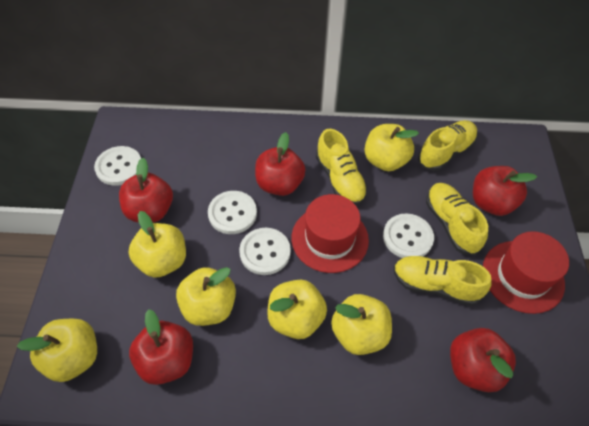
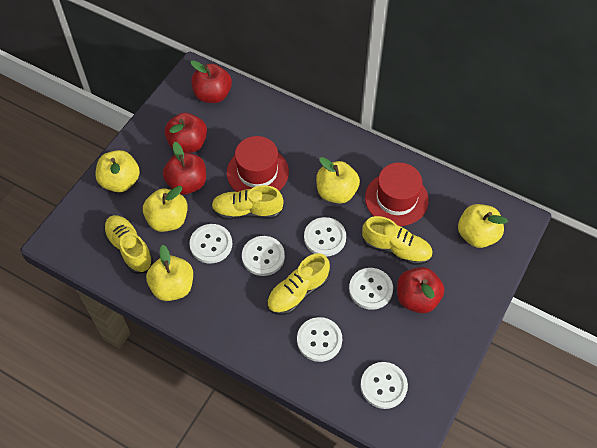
red apple: 5 -> 4
white button: 4 -> 6
yellow apple: 6 -> 5

